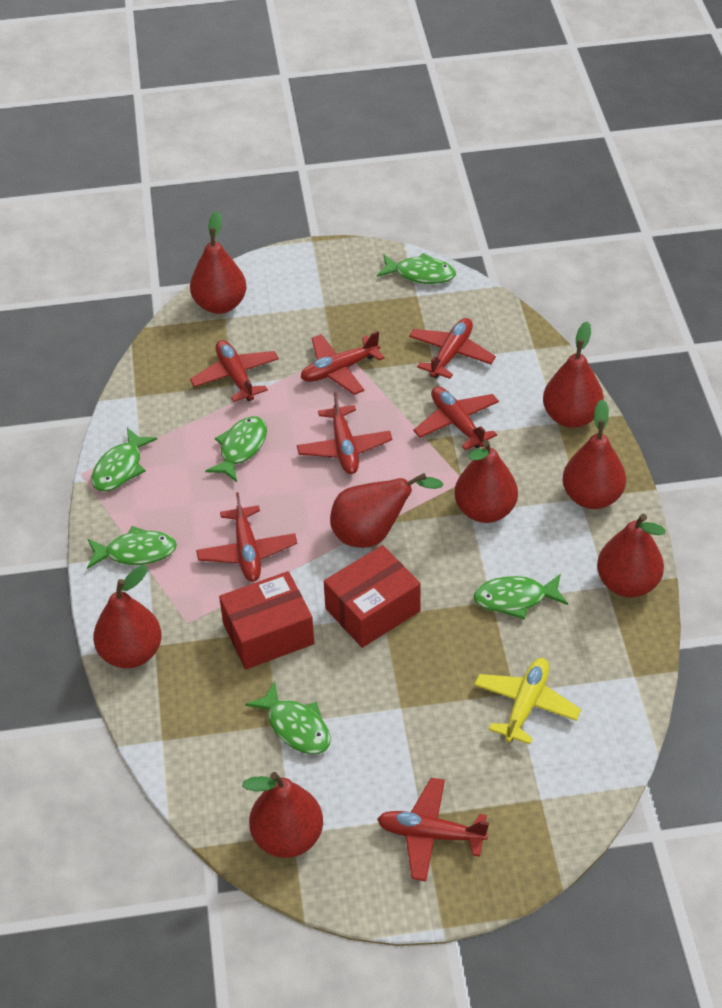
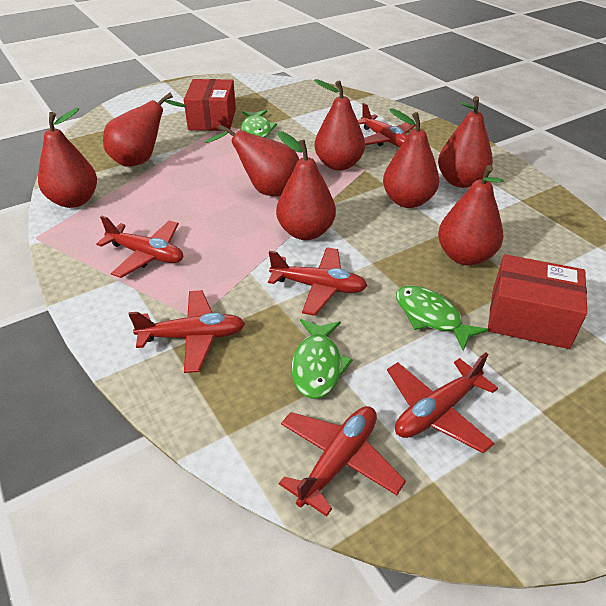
green fish: 6 -> 3
red plane: 7 -> 6
yellow plane: 1 -> 0

